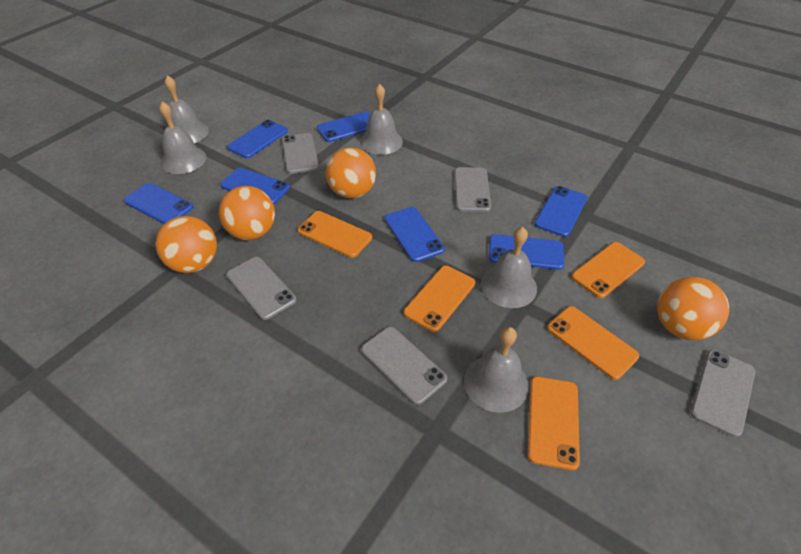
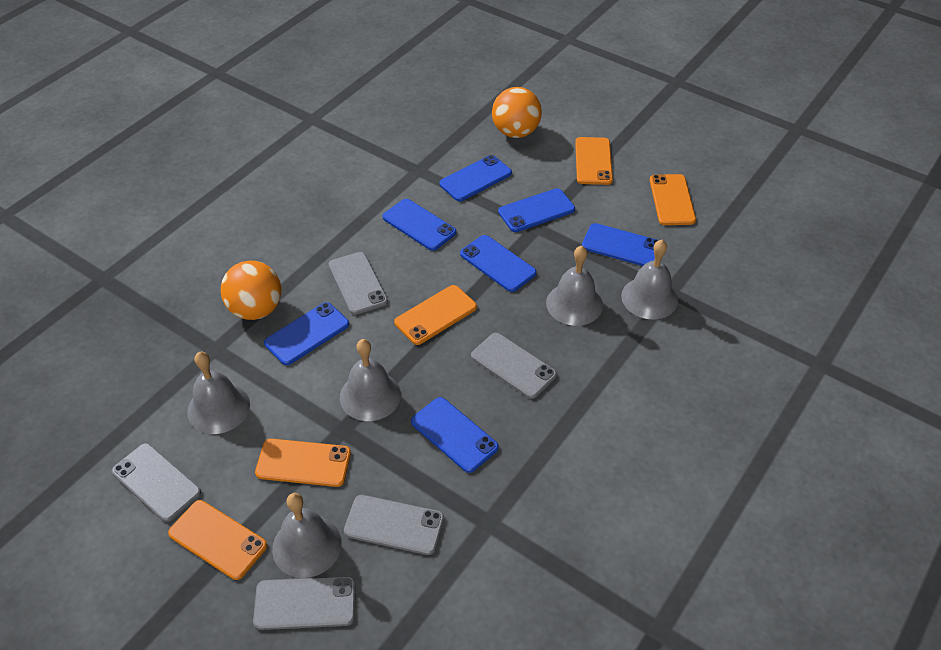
orange ball: 4 -> 2

